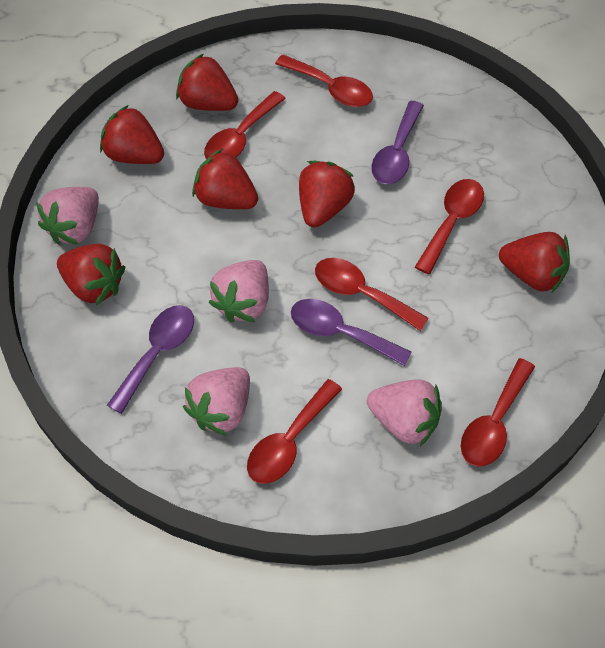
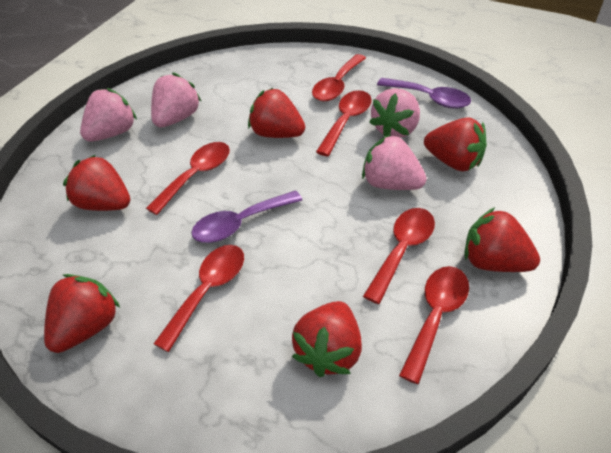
purple spoon: 3 -> 2

